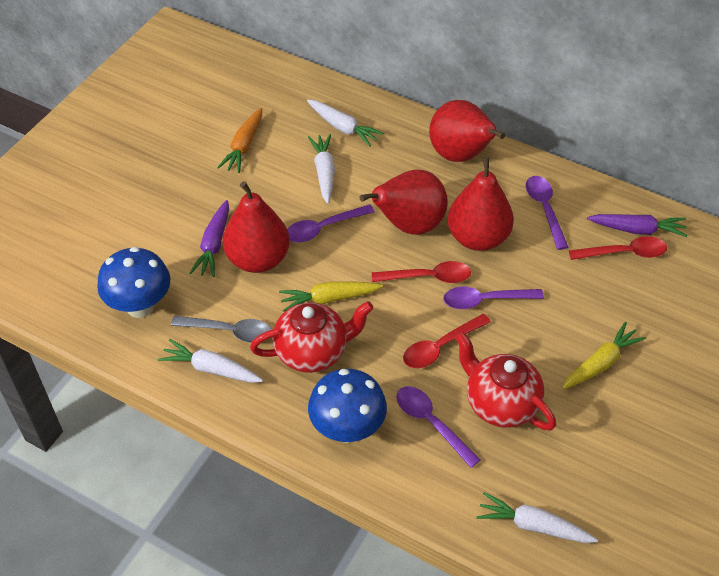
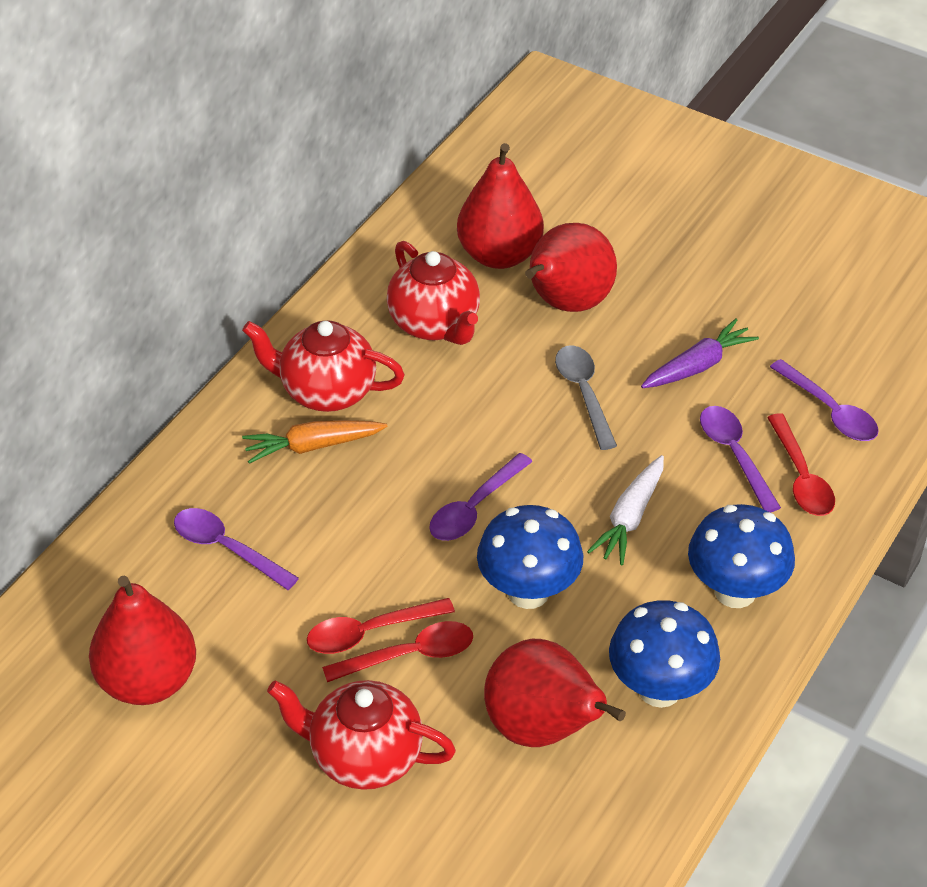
blue mushroom: 2 -> 3
purple carrot: 2 -> 1
red teapot: 2 -> 3
white carrot: 4 -> 1
yellow carrot: 2 -> 0

